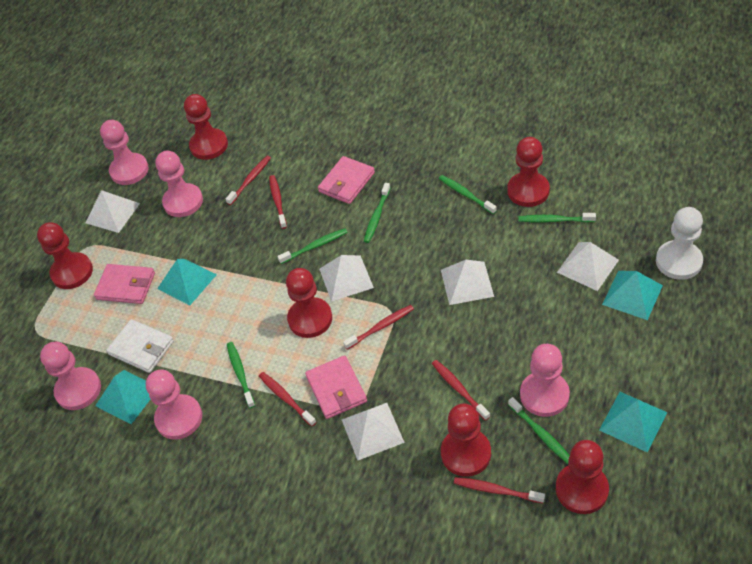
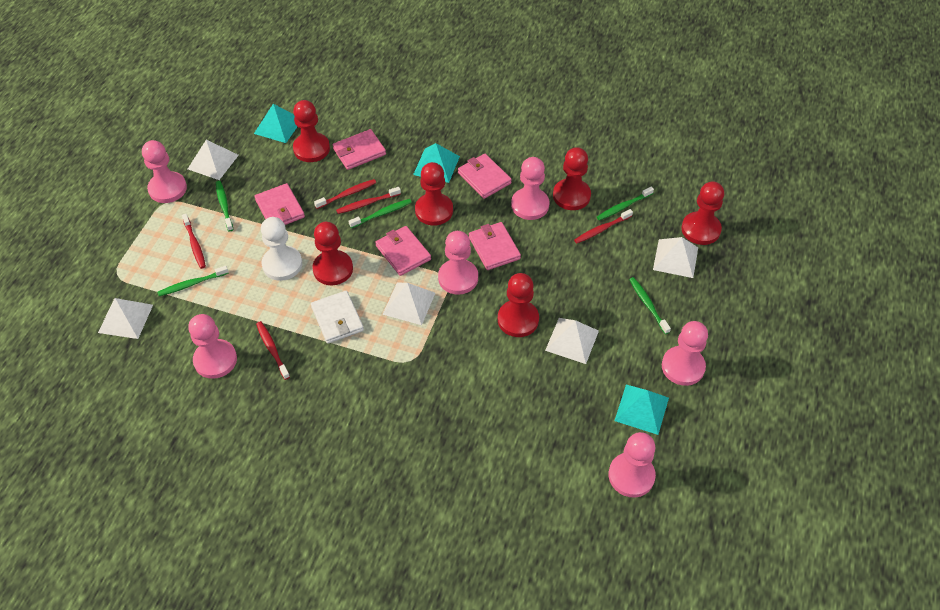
green toothbrush: 6 -> 5
pink pawn: 5 -> 6
pink wallet: 3 -> 5
red toothbrush: 6 -> 5
turquoise pyramid: 4 -> 3

